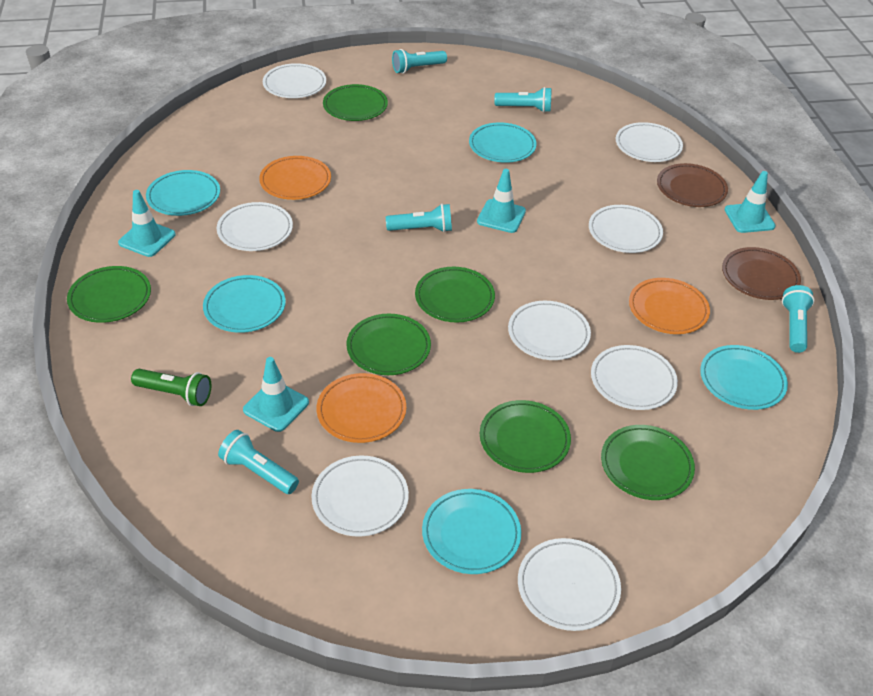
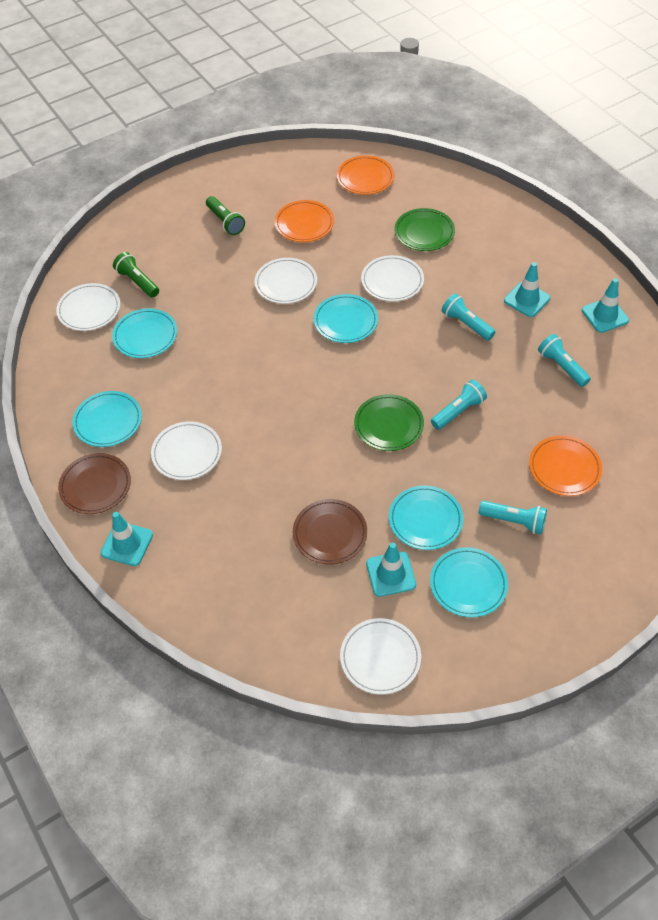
green flashlight: 1 -> 2
green plate: 6 -> 2
turquoise flashlight: 5 -> 4
white plate: 8 -> 5

